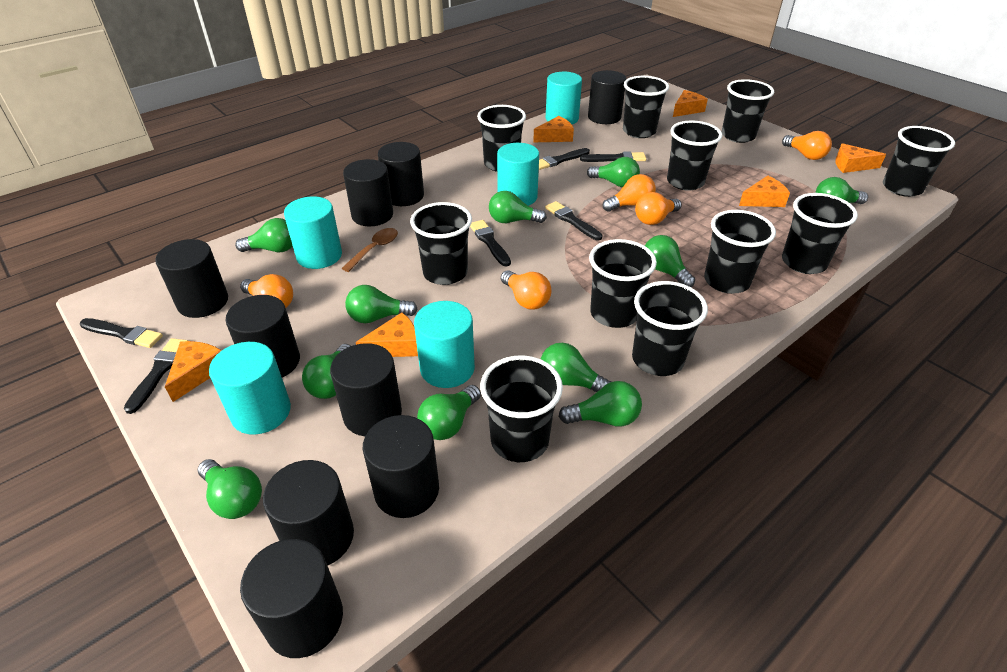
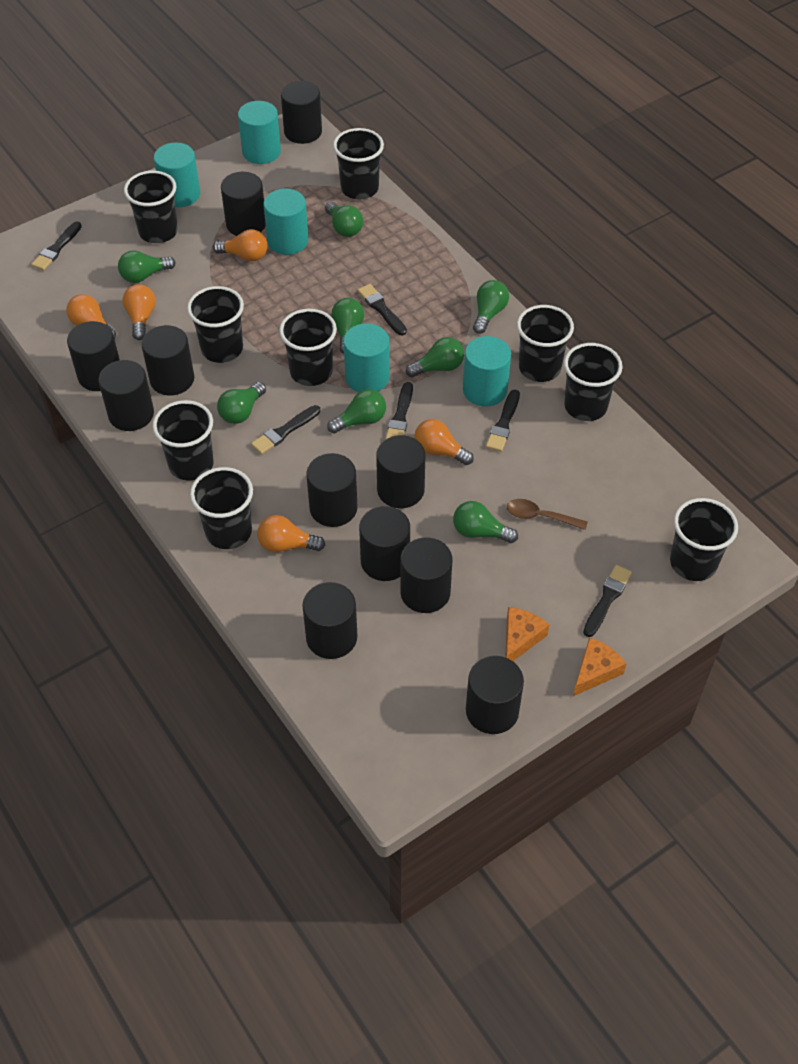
black cup: 11 -> 9
black cylinder: 9 -> 11
green light bulb: 11 -> 8
orange cheese: 6 -> 2

